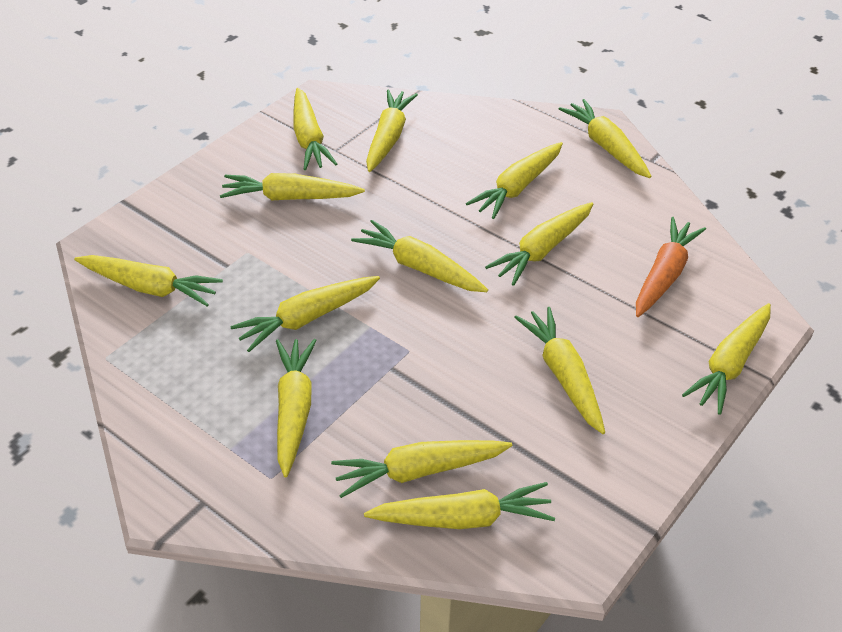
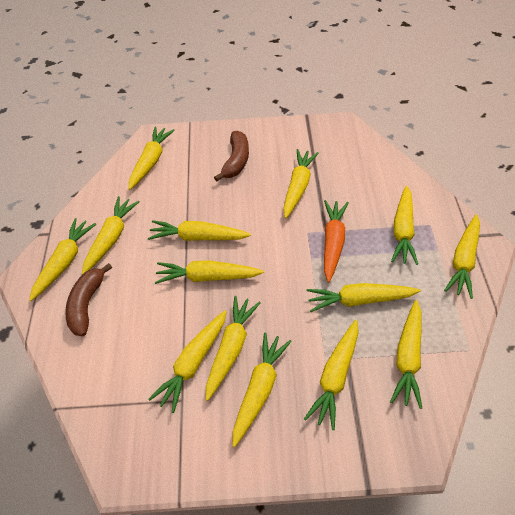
brown banana: 0 -> 2

